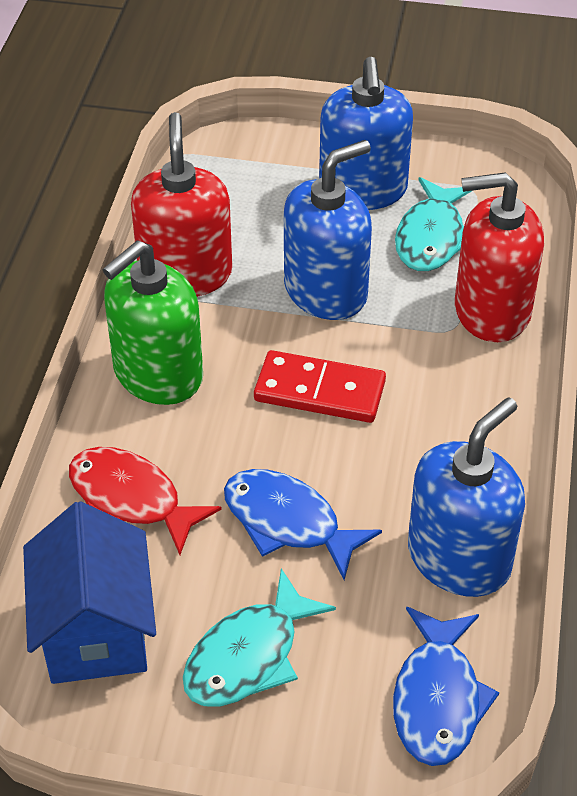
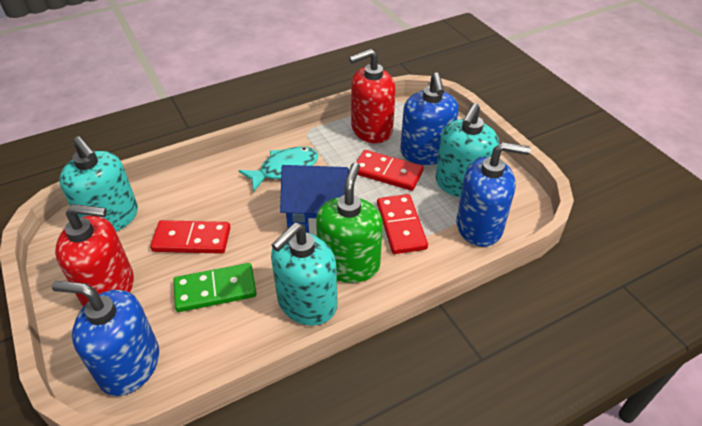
blue fish: 2 -> 0
green domino: 0 -> 1
red domino: 1 -> 3
red fish: 1 -> 0
turquoise fish: 2 -> 1
turquoise soap dispenser: 0 -> 3

